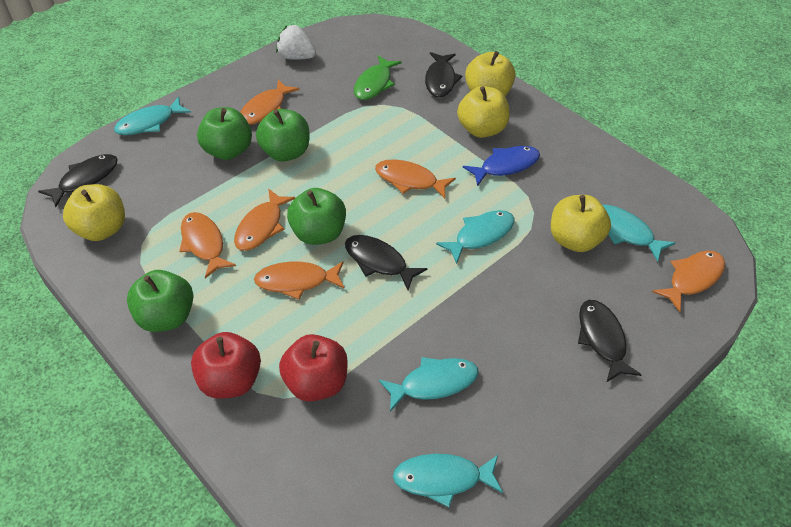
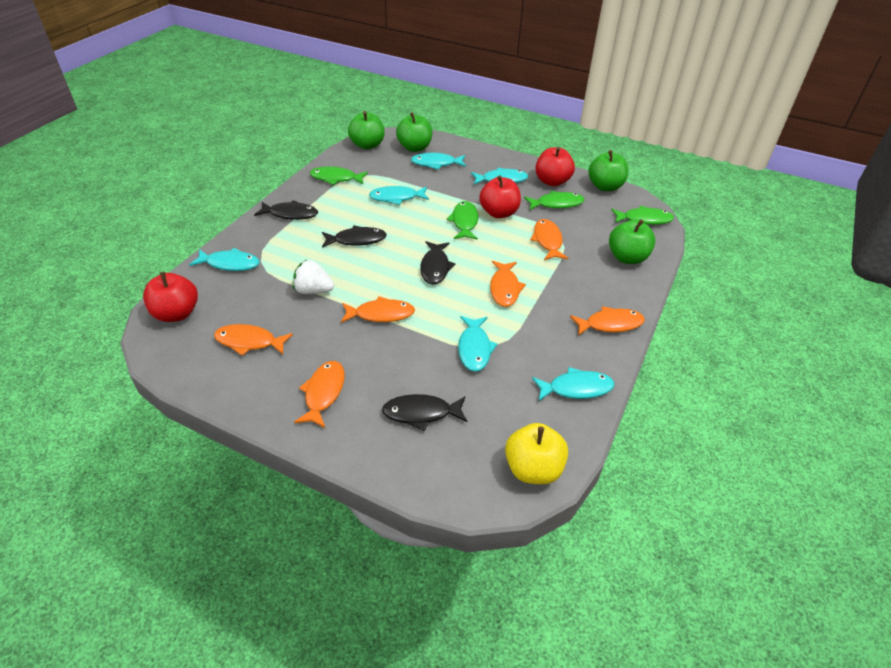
blue fish: 1 -> 0
green fish: 1 -> 4
red apple: 2 -> 3
turquoise fish: 5 -> 6
yellow apple: 4 -> 1

